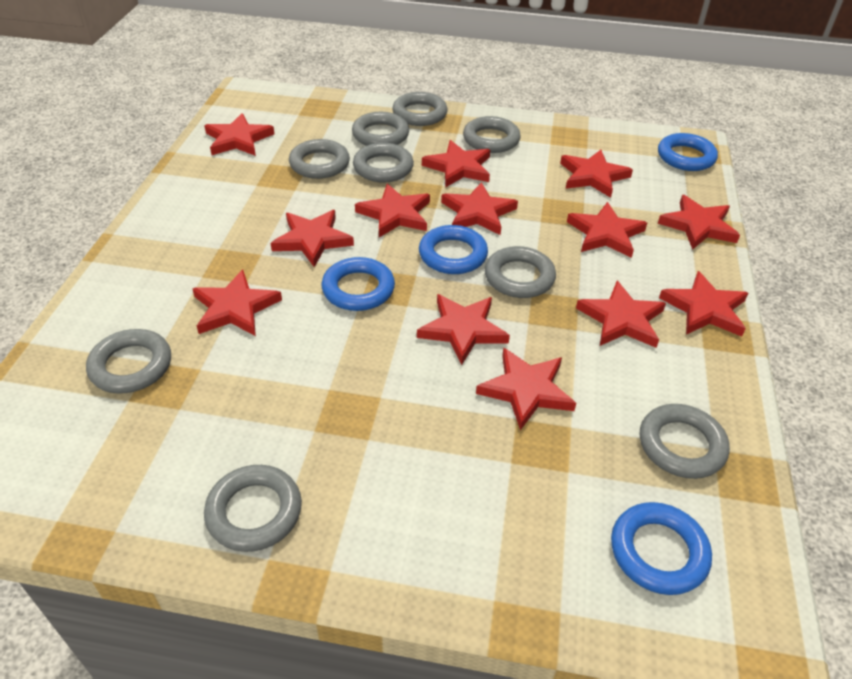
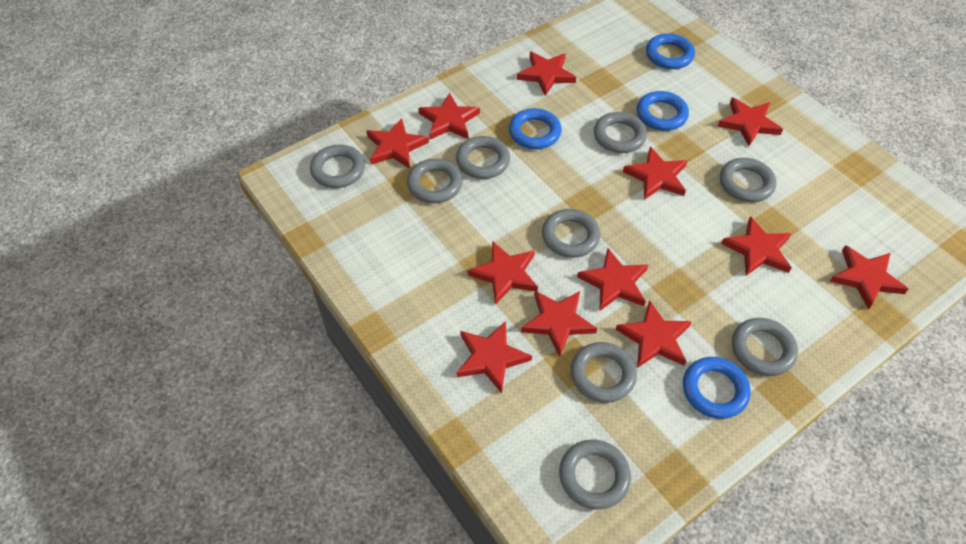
red star: 13 -> 12

